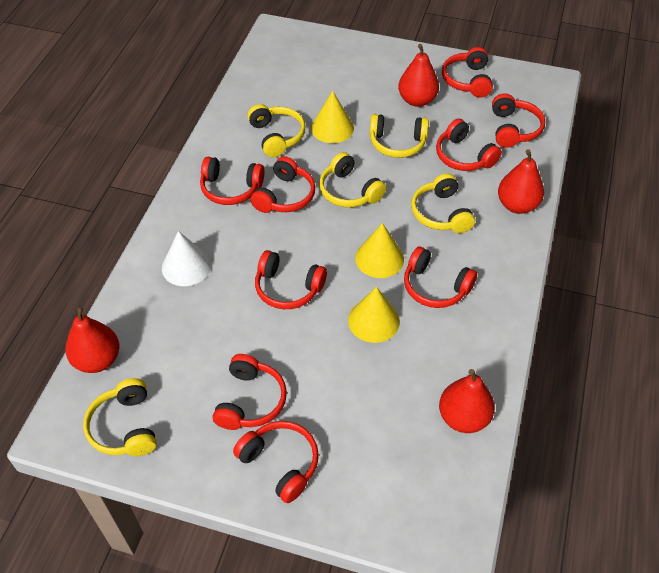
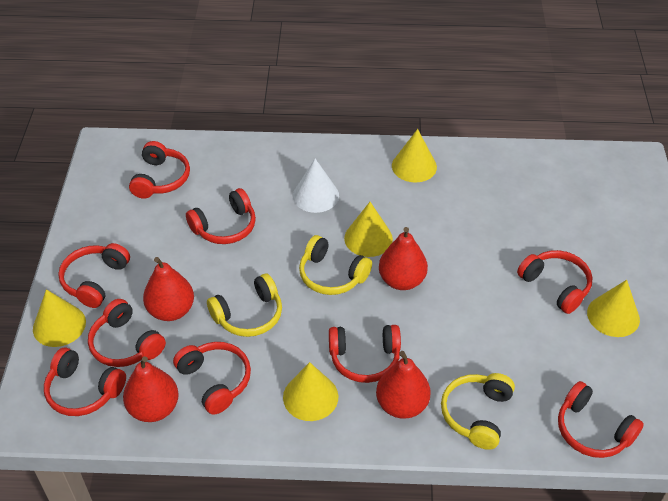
yellow cone: 3 -> 5
yellow headphones: 5 -> 3

